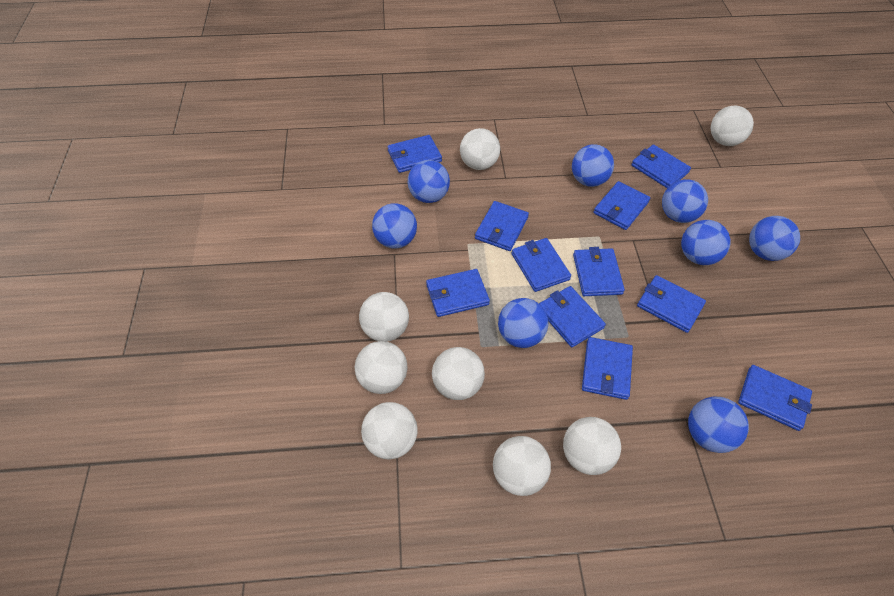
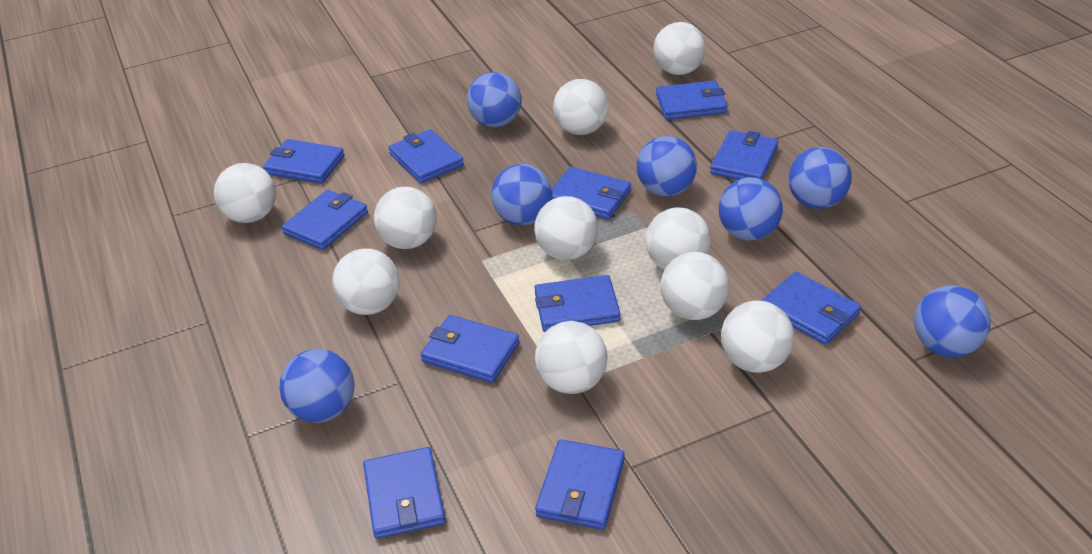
blue ball: 8 -> 7
white ball: 8 -> 10

